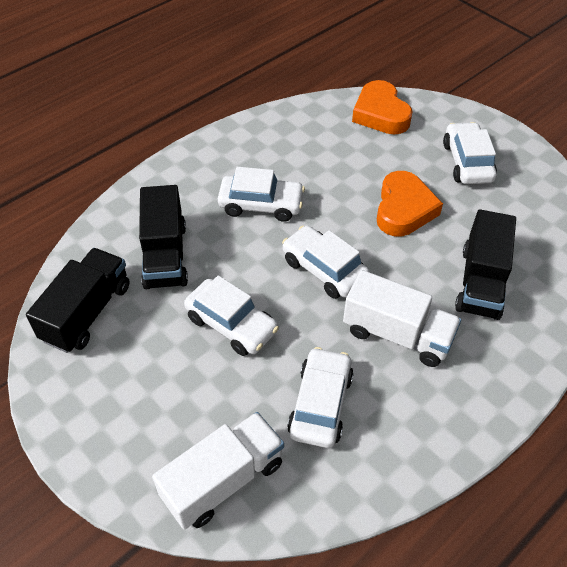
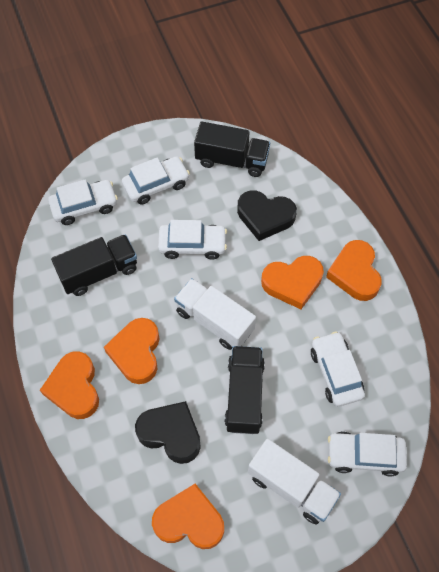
black heart: 0 -> 2
orange heart: 2 -> 5

